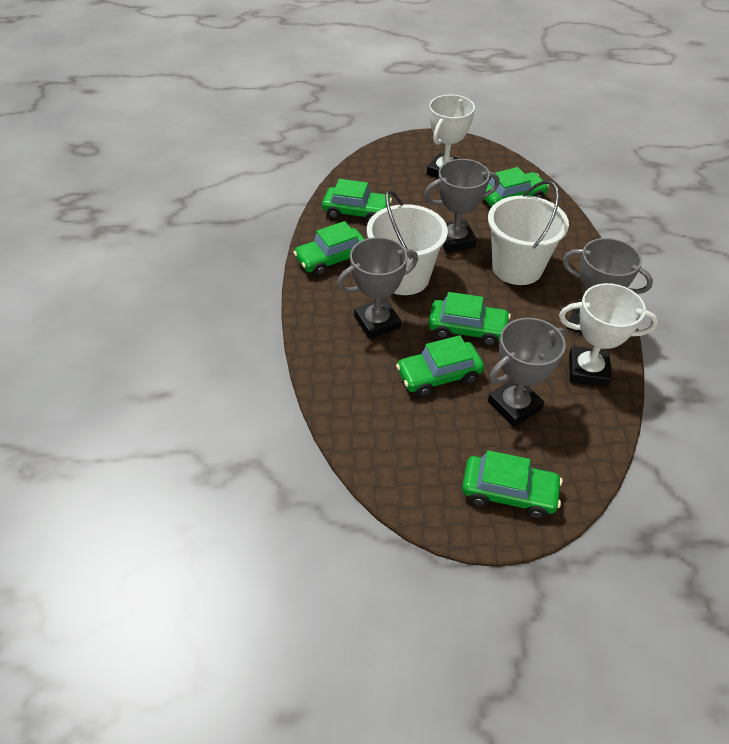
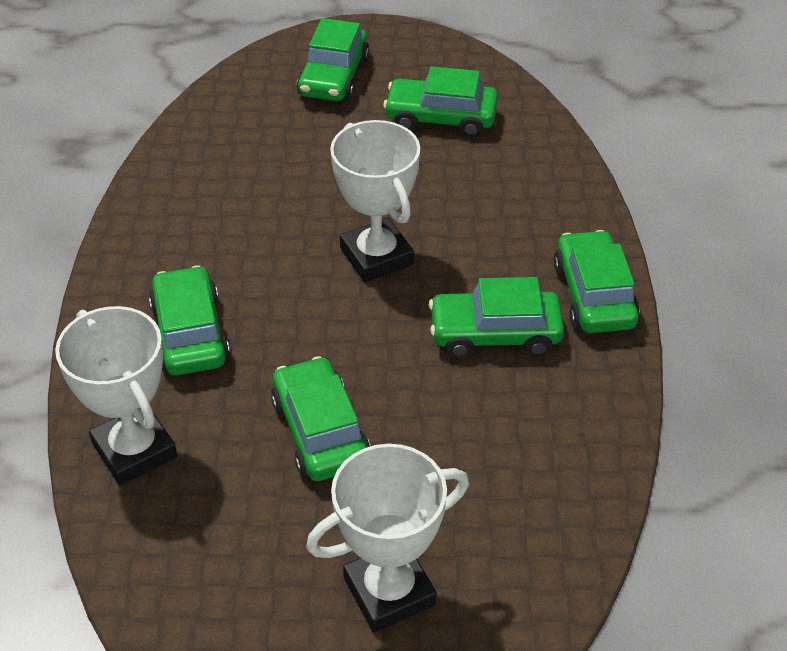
grey trophy: 4 -> 0
white bucket: 2 -> 0
white trophy: 2 -> 3

